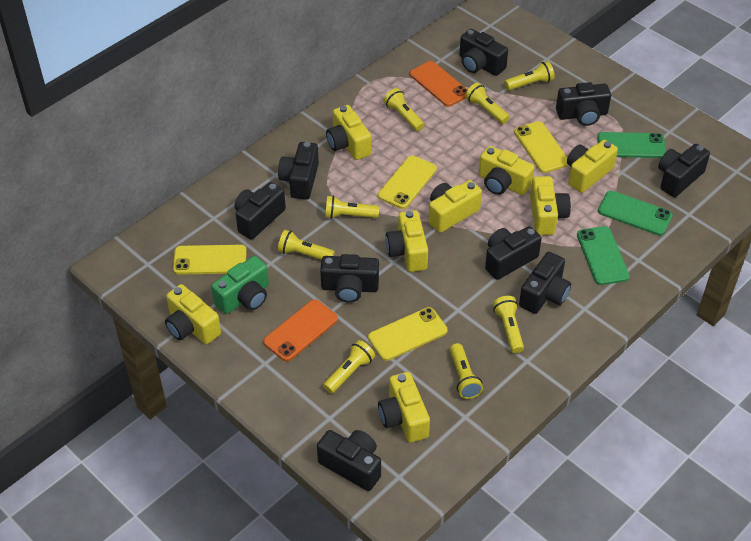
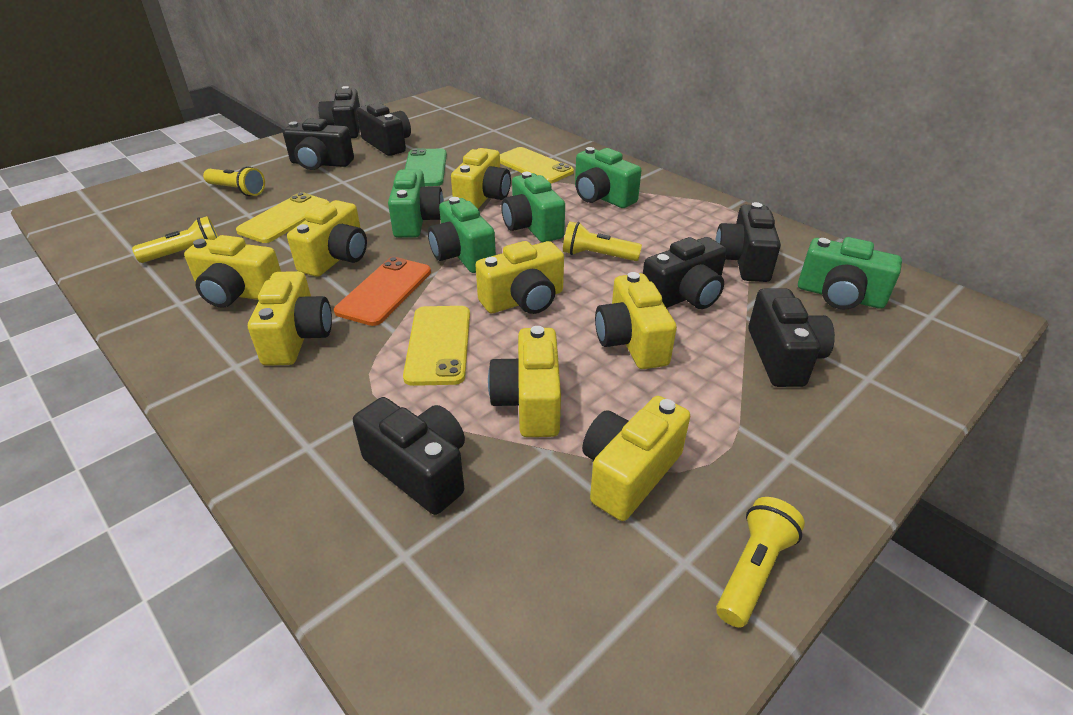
black camera: 9 -> 7
green camera: 1 -> 5
green phone: 3 -> 1
orange phone: 2 -> 1
yellow flashlight: 8 -> 4
yellow phone: 4 -> 3

